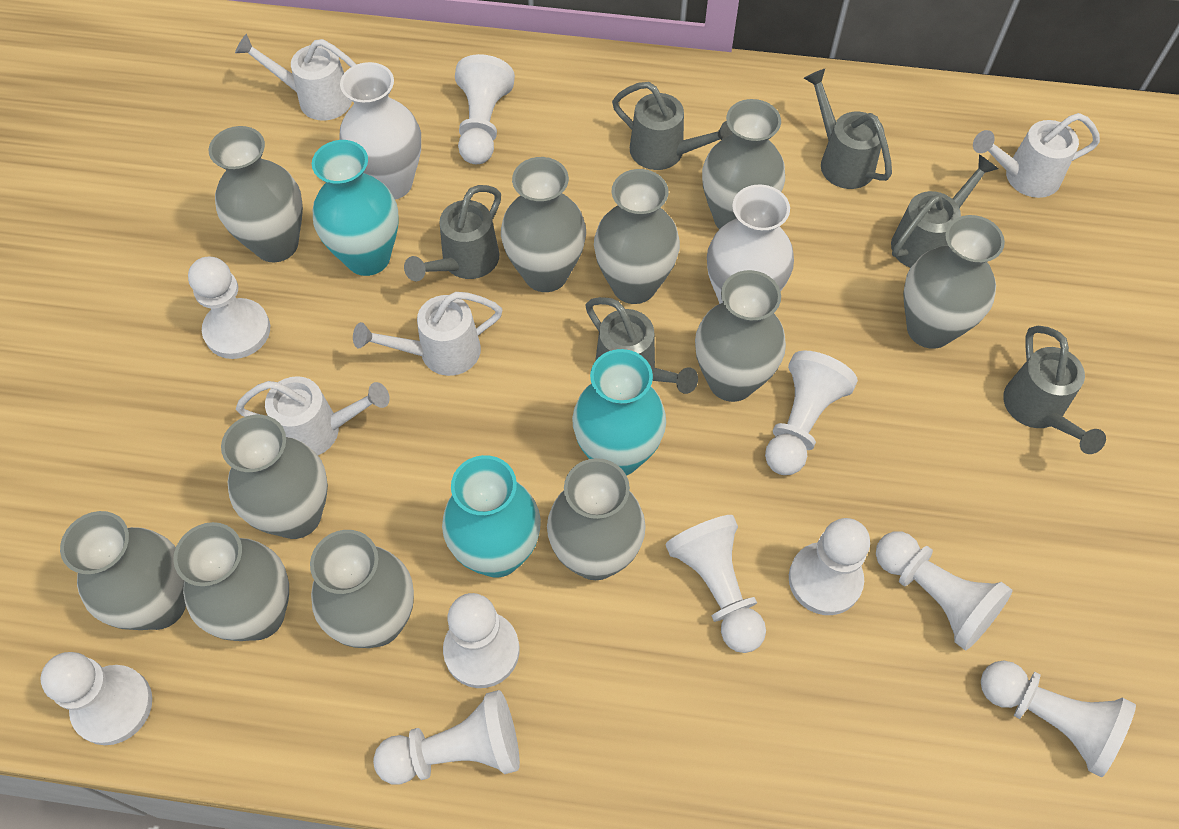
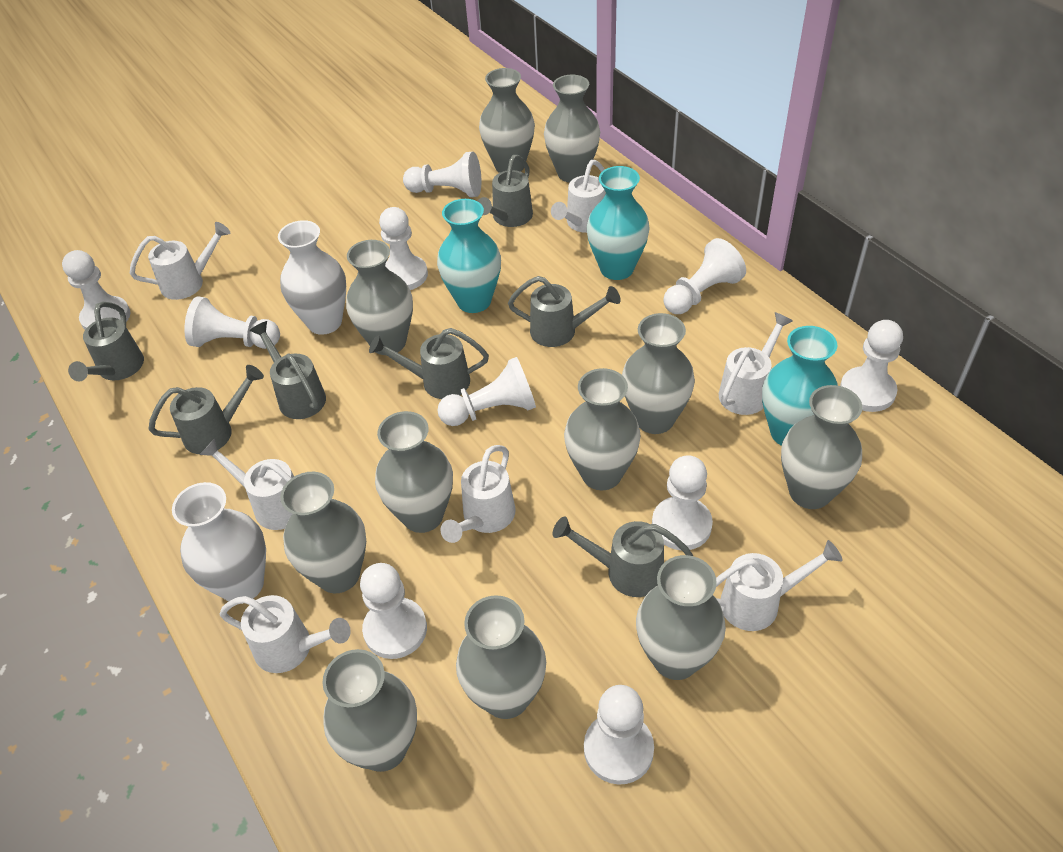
grey watering can: 6 -> 7
white watering can: 4 -> 7

